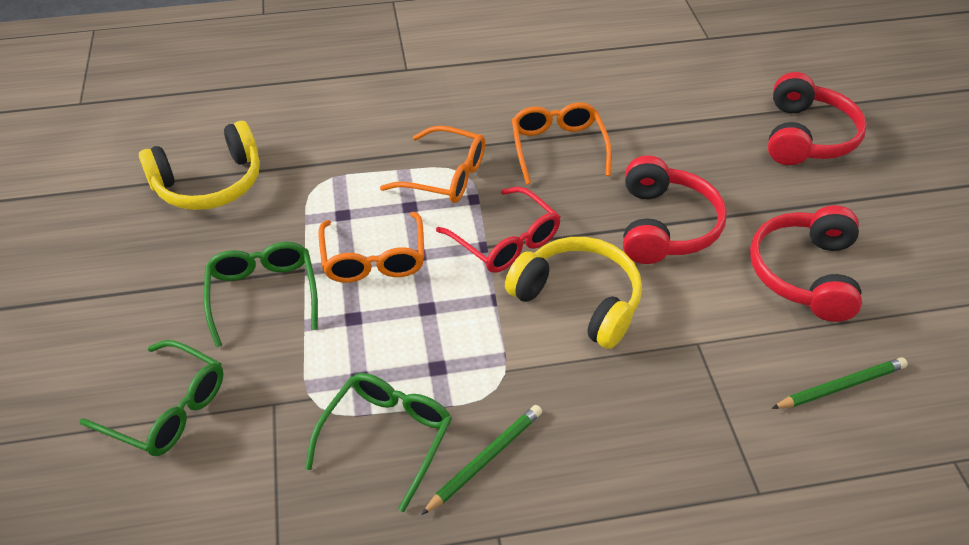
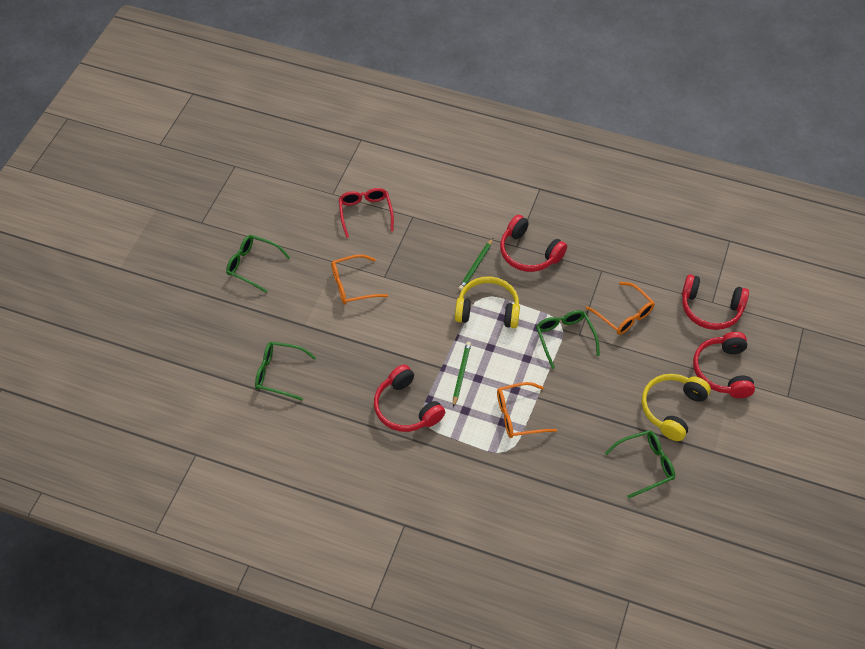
green glasses: 3 -> 4
red headphones: 3 -> 4

